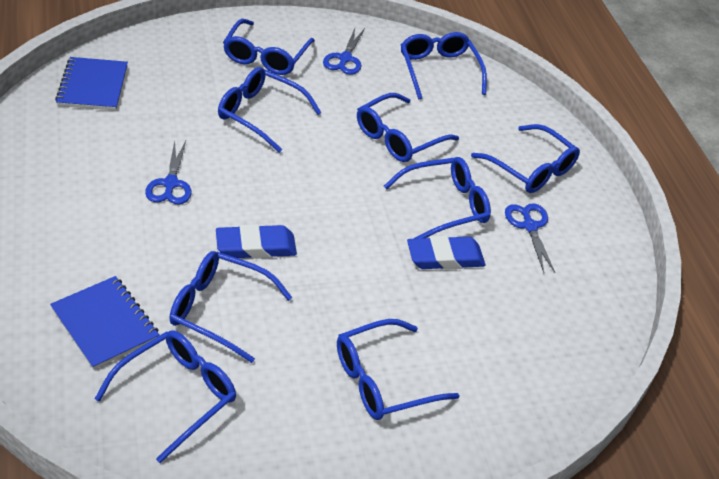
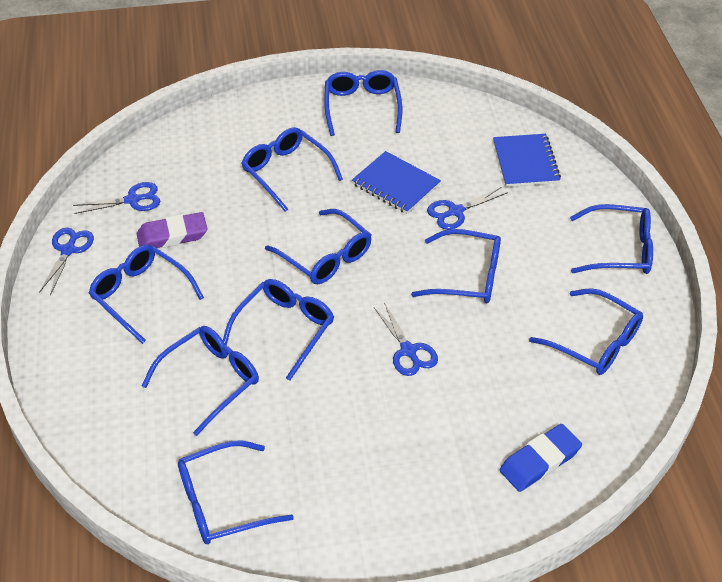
blue eraser: 2 -> 1
blue glasses: 9 -> 10
blue scissors: 3 -> 4
purple eraser: 0 -> 1

